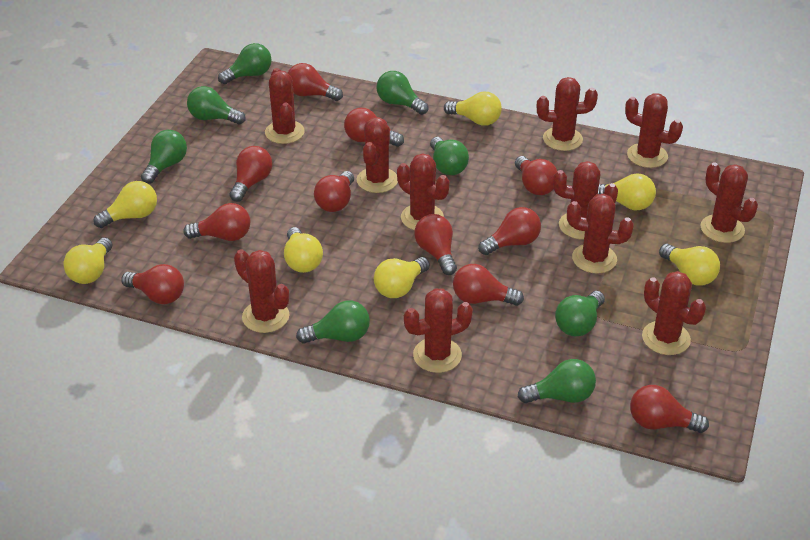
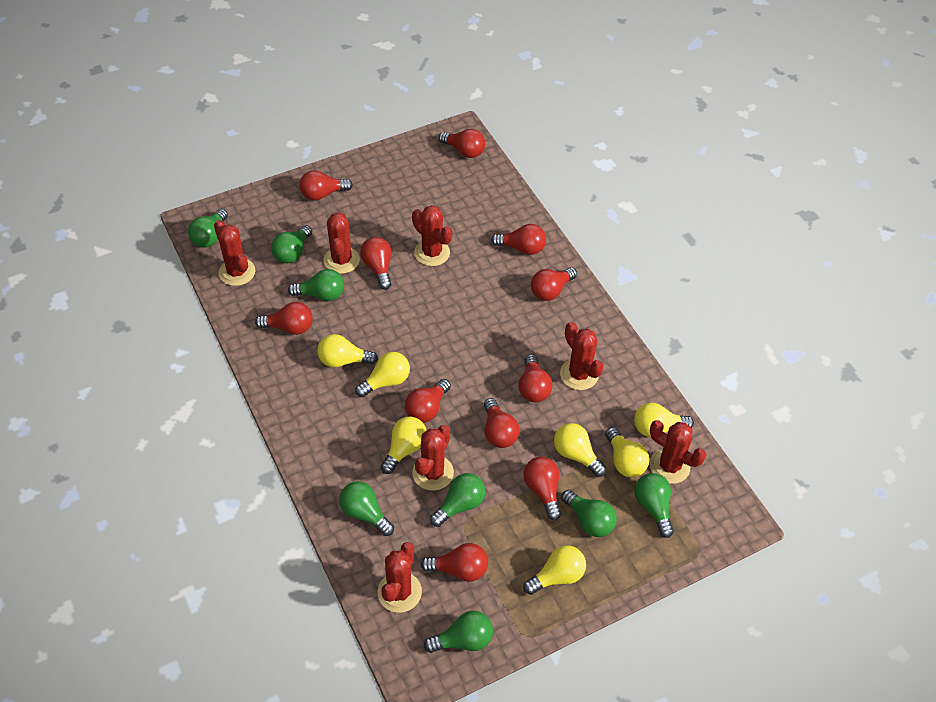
red cactus: 11 -> 7

